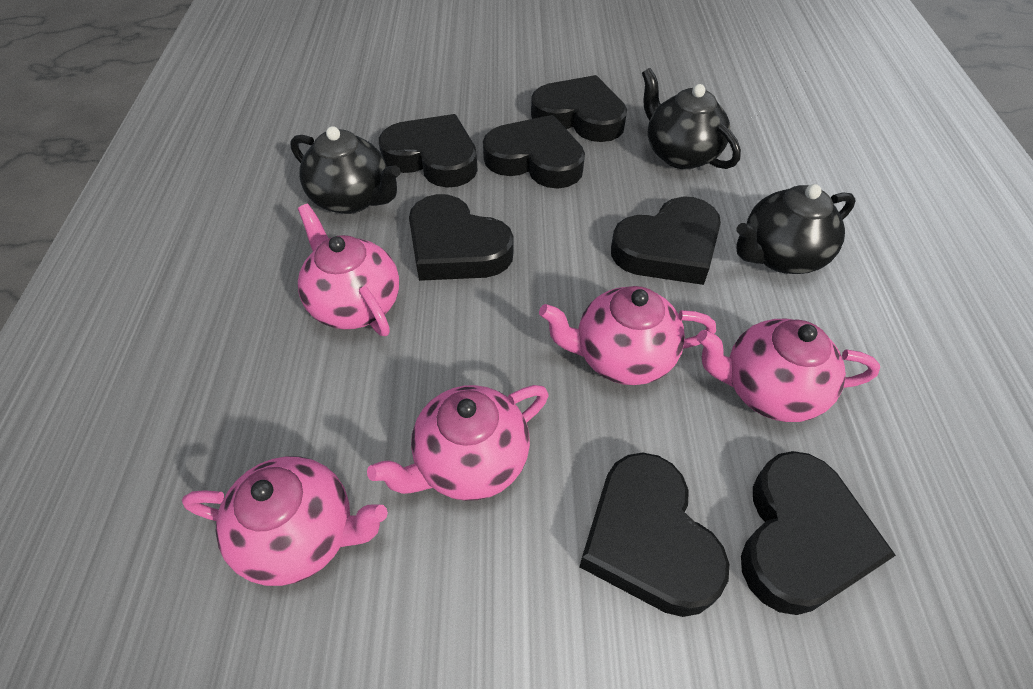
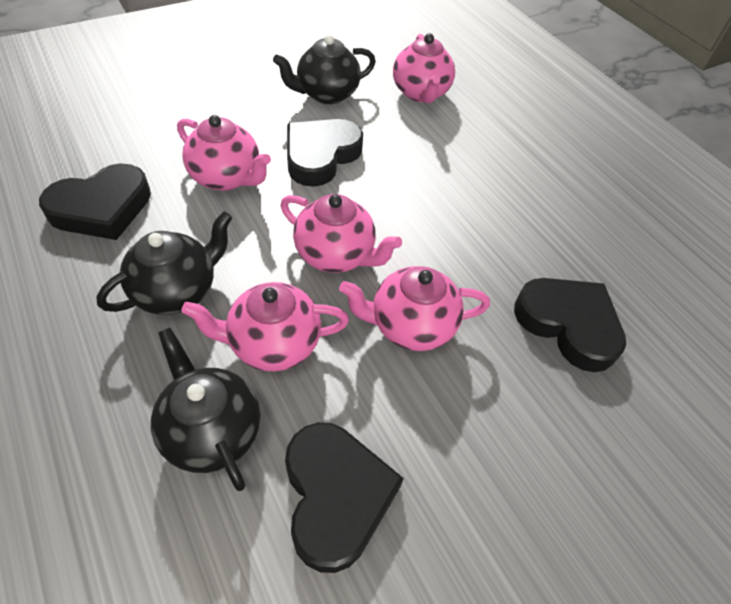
black heart: 7 -> 4

